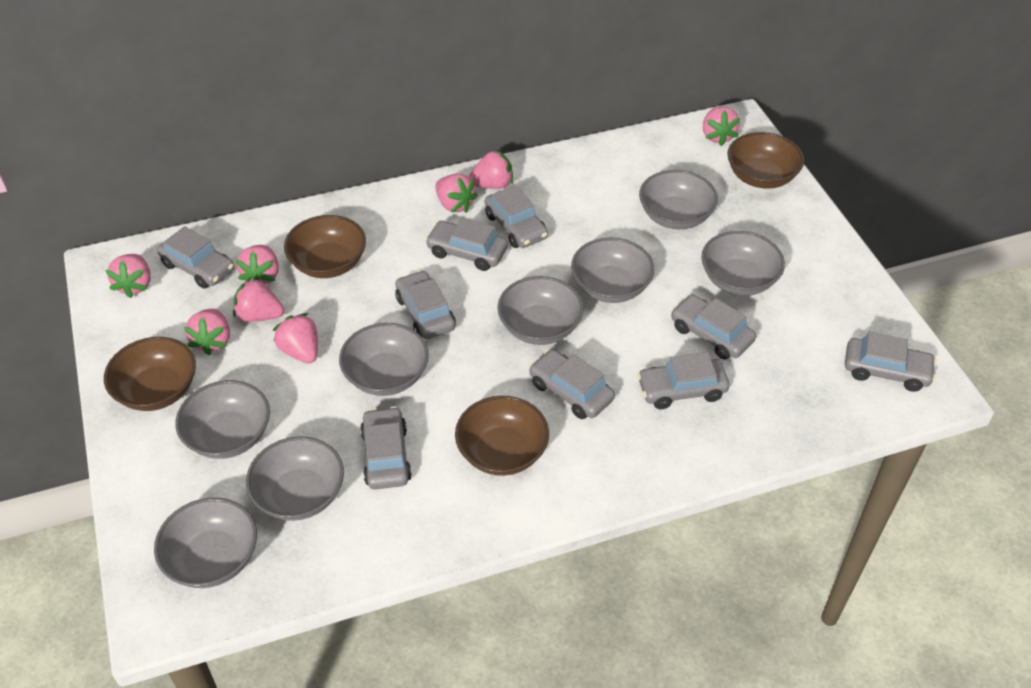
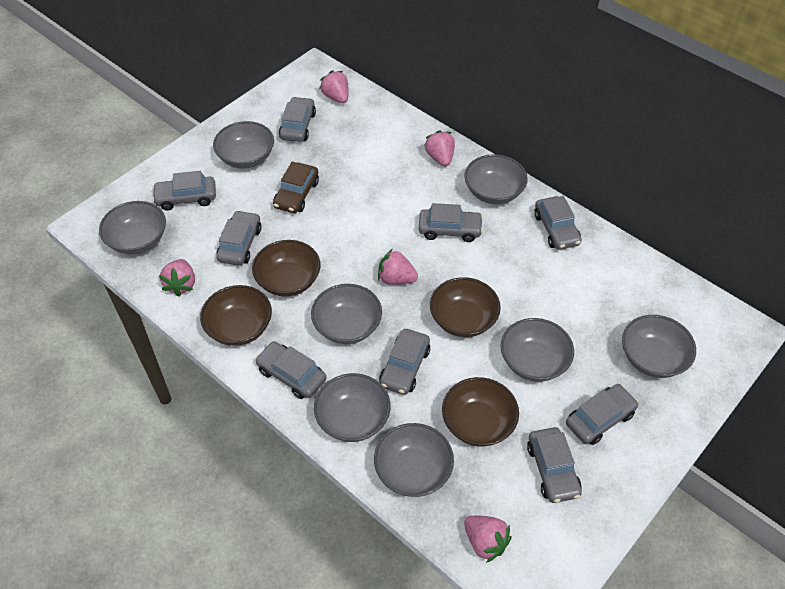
brown car: 0 -> 1
pink strawberry: 8 -> 5

